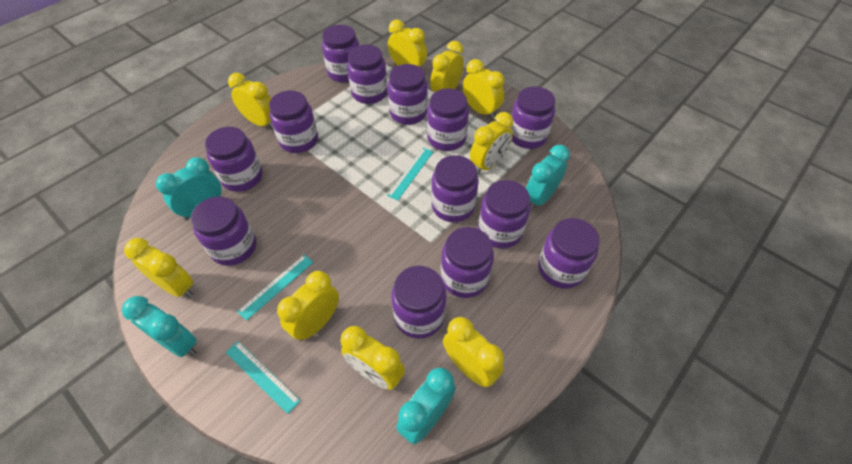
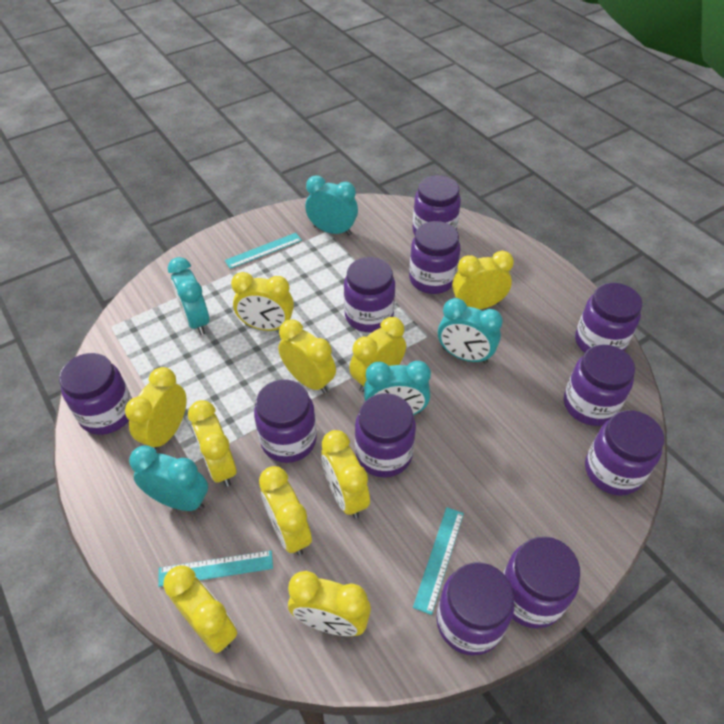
purple jar: 13 -> 11
turquoise clock: 4 -> 5
yellow clock: 9 -> 10

